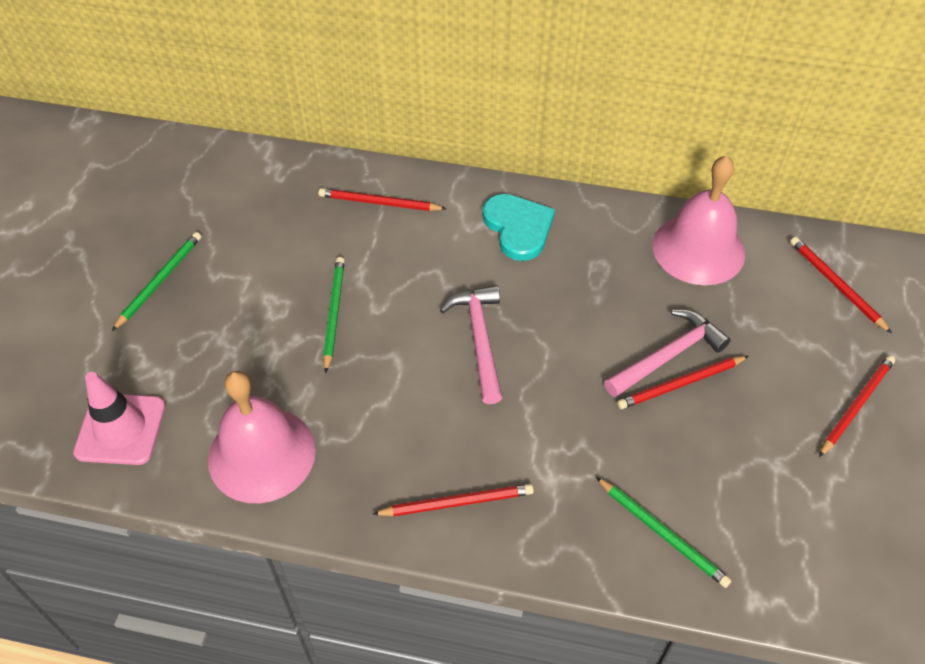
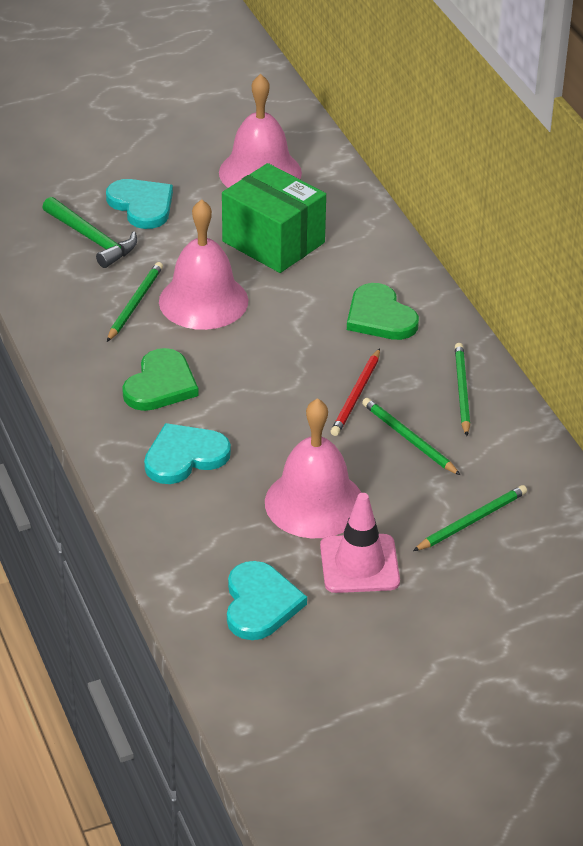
green box: 0 -> 1
green hammer: 0 -> 1
green heart: 0 -> 2
green pencil: 3 -> 4
pink bell: 2 -> 3
pink hammer: 2 -> 0
red pencil: 5 -> 1
turquoise heart: 1 -> 3

